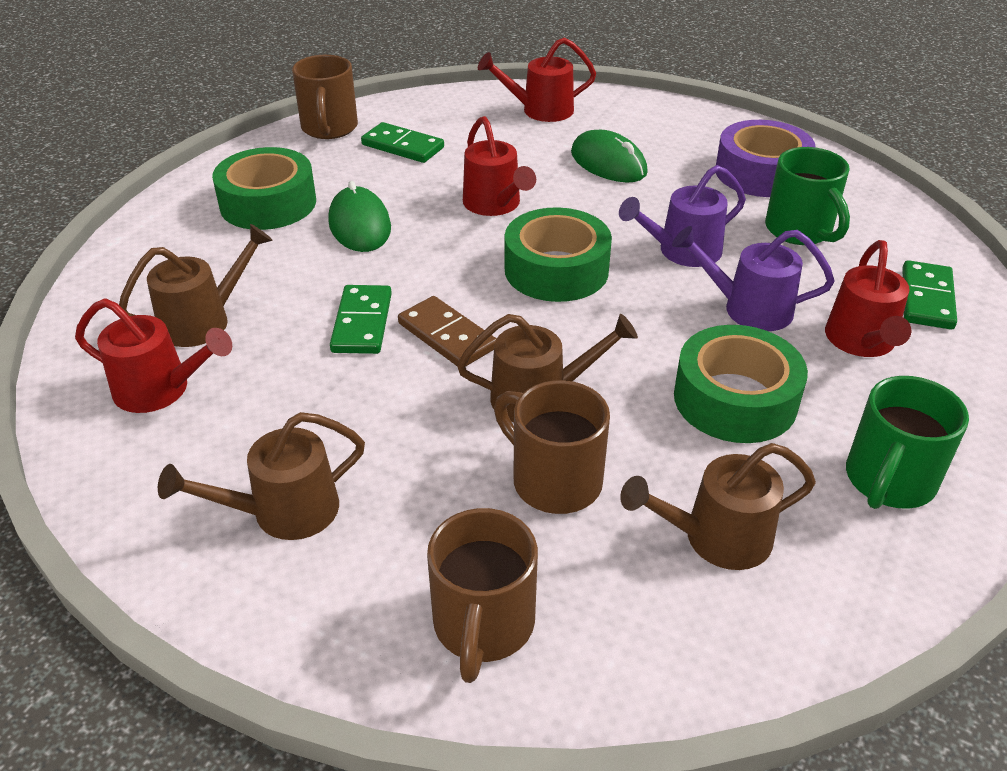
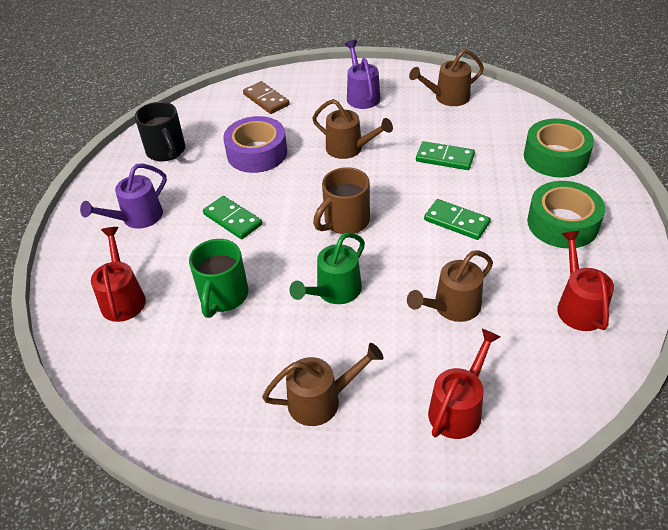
black mug: 0 -> 1
brown mug: 3 -> 1
green mouse: 2 -> 0
green mug: 2 -> 1
green tape: 3 -> 2
green watering can: 0 -> 1
red watering can: 4 -> 3

